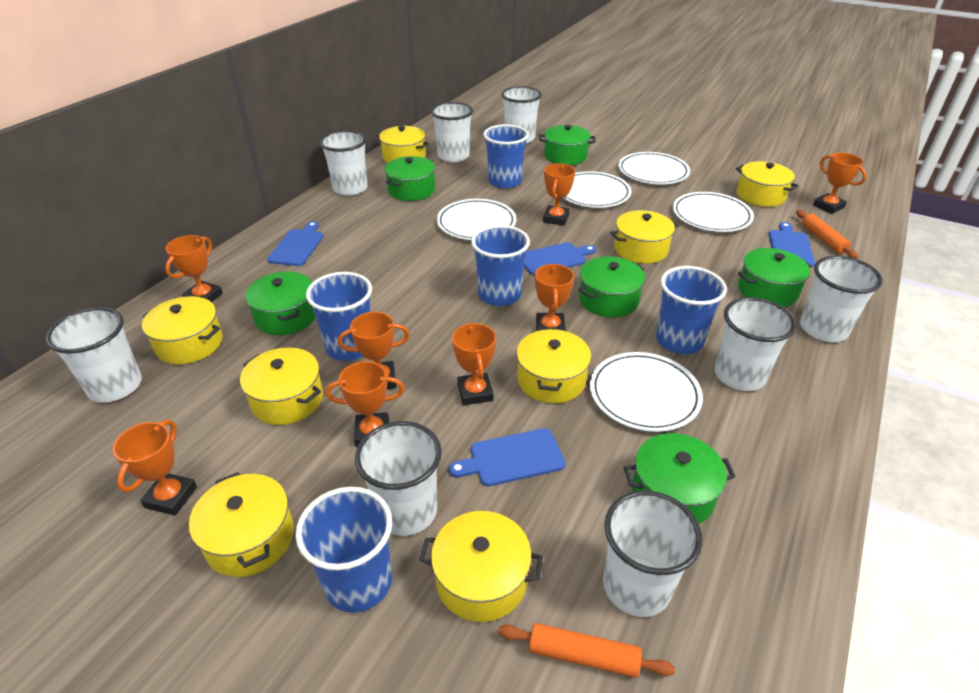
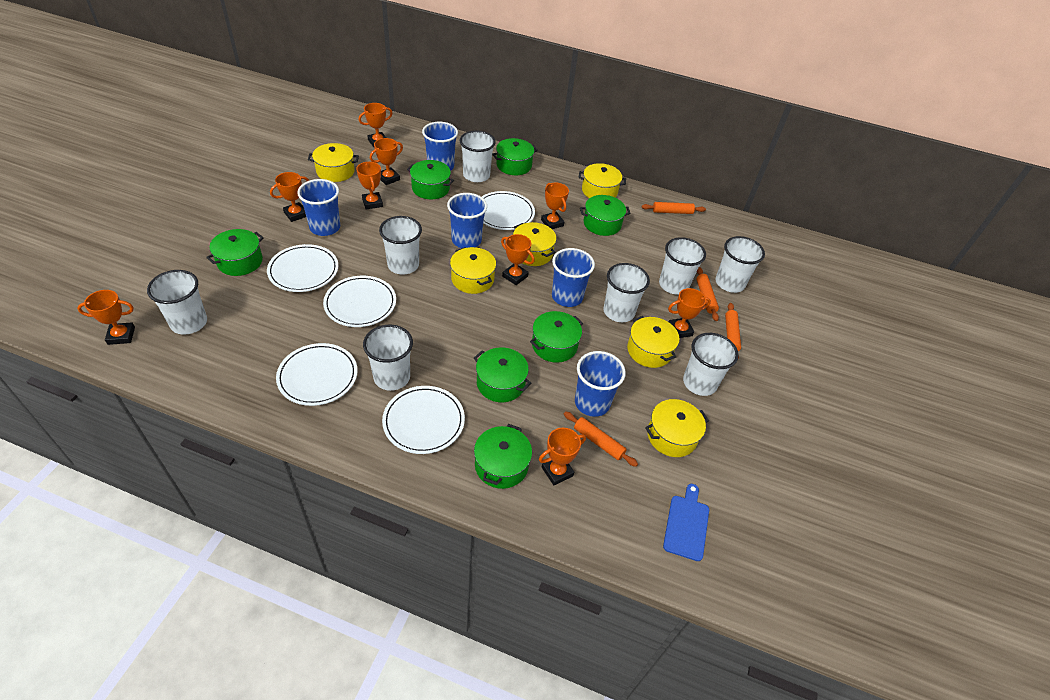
blue cutting board: 4 -> 1
green pot: 6 -> 7
orange rolling pin: 2 -> 4
orange trophy: 8 -> 9
yellow pot: 8 -> 6

